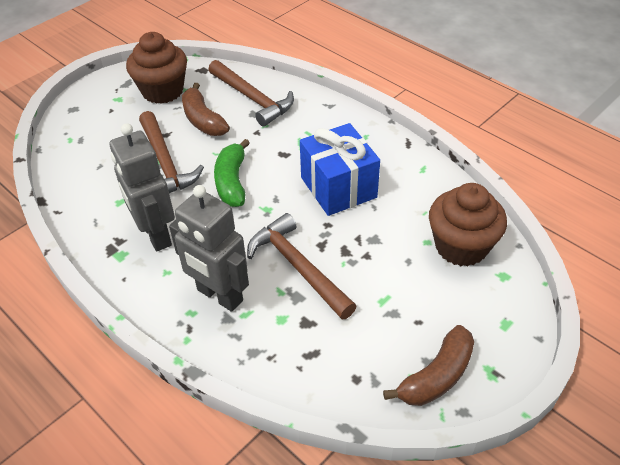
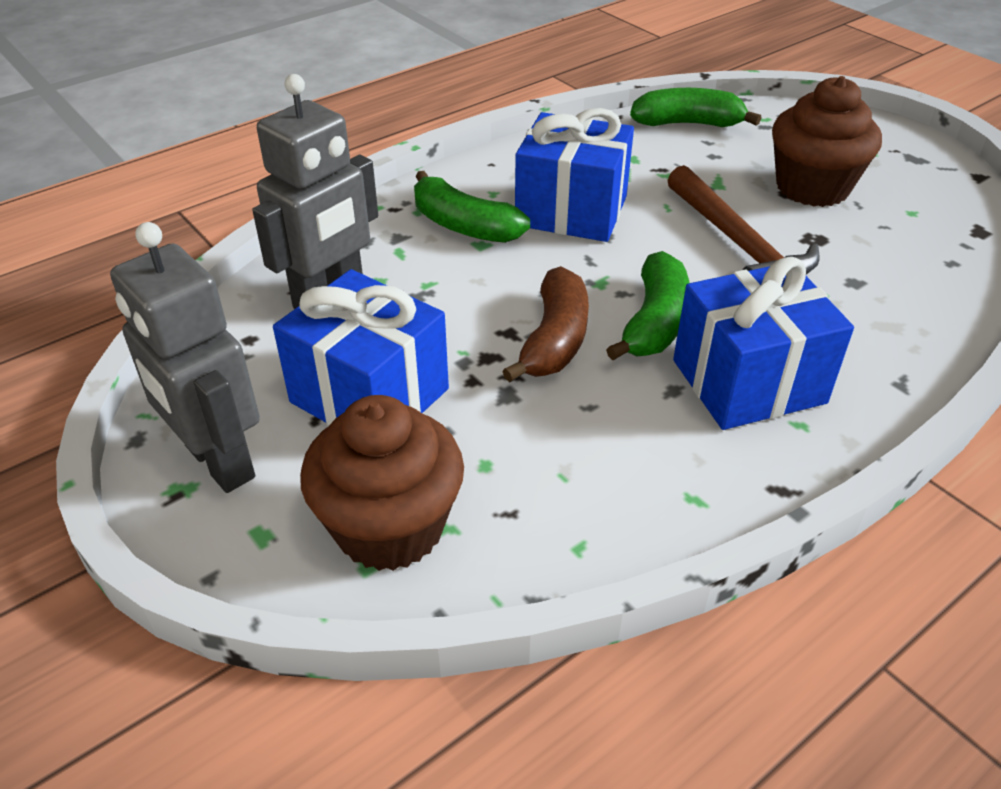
blue gift: 1 -> 3
brown banana: 2 -> 1
brown hammer: 3 -> 1
green banana: 1 -> 3

